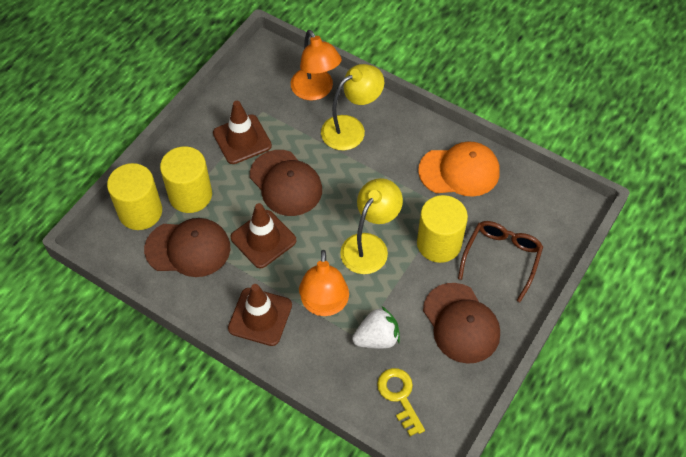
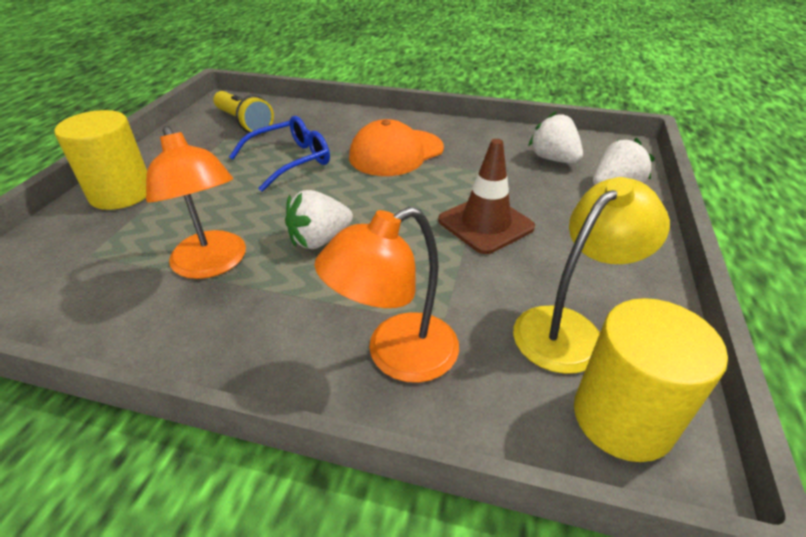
blue glasses: 0 -> 1
brown cap: 3 -> 0
brown glasses: 1 -> 0
brown traffic cone: 3 -> 1
white strawberry: 1 -> 3
yellow cylinder: 3 -> 2
yellow flashlight: 0 -> 1
yellow key: 1 -> 0
yellow lamp: 2 -> 1

